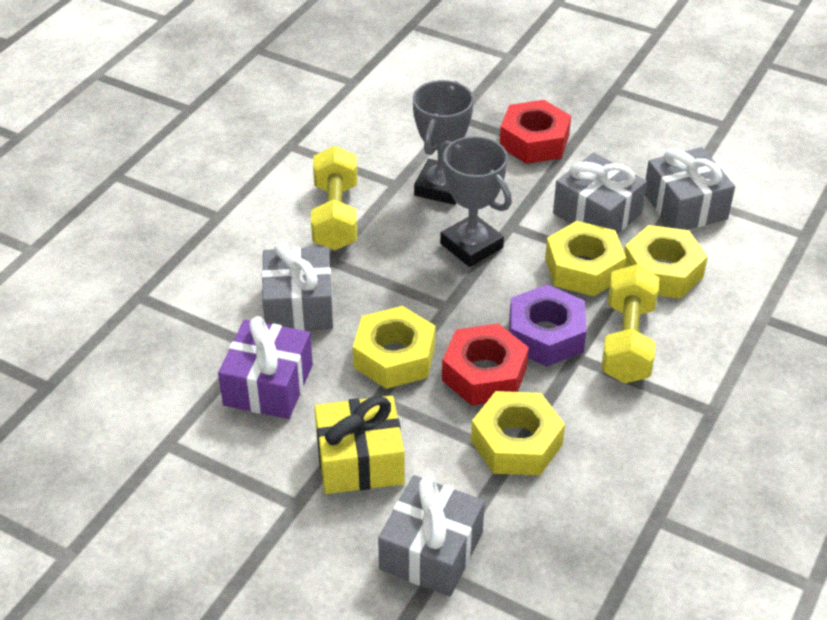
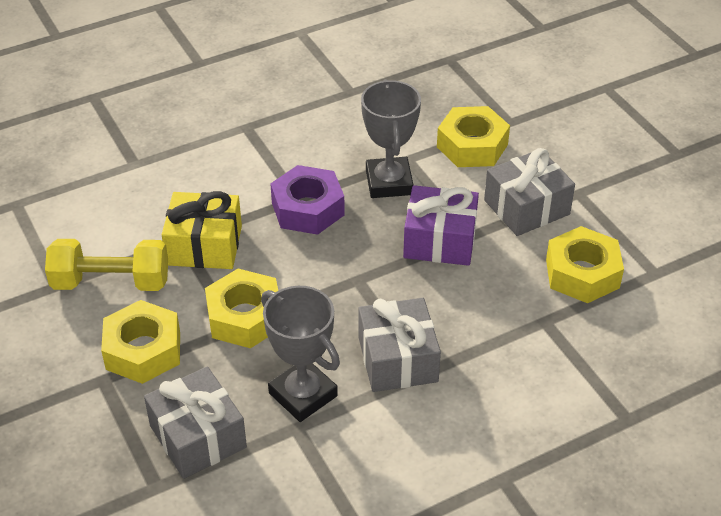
grey gift: 4 -> 3
red nut: 2 -> 0
yellow dumbbell: 2 -> 1

